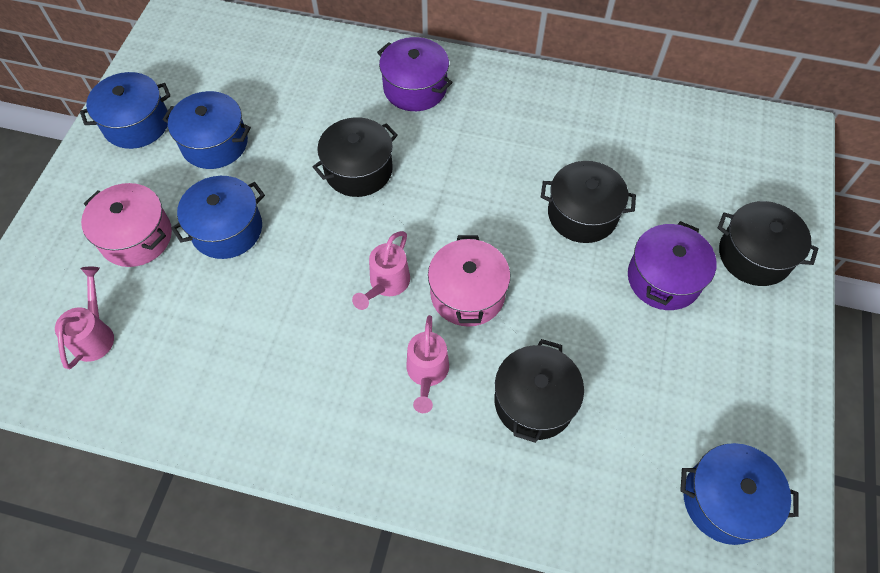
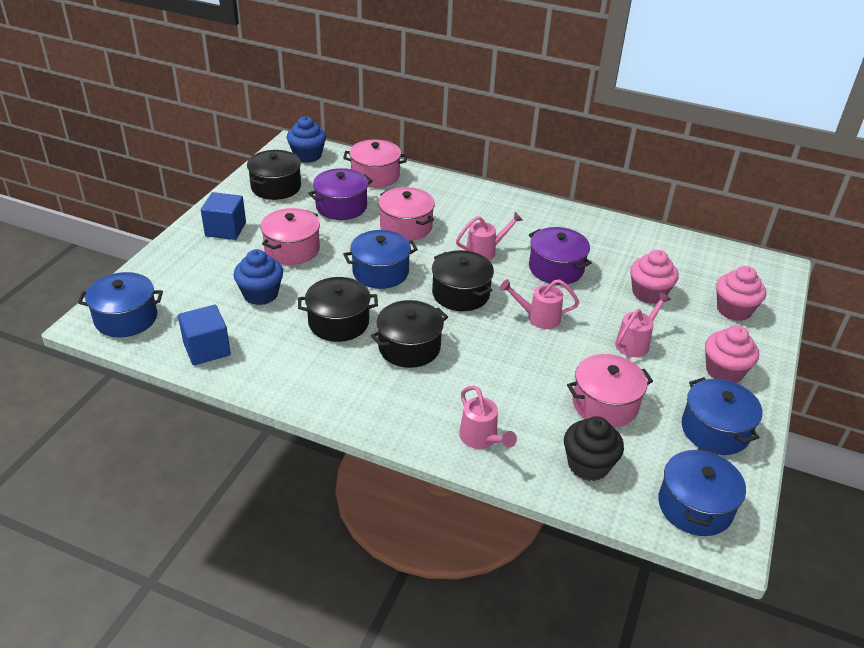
black cupcake: 0 -> 1
blue cube: 0 -> 2
blue cupcake: 0 -> 2
pink cupcake: 0 -> 3
pink pot: 2 -> 4
pink watering can: 3 -> 4

